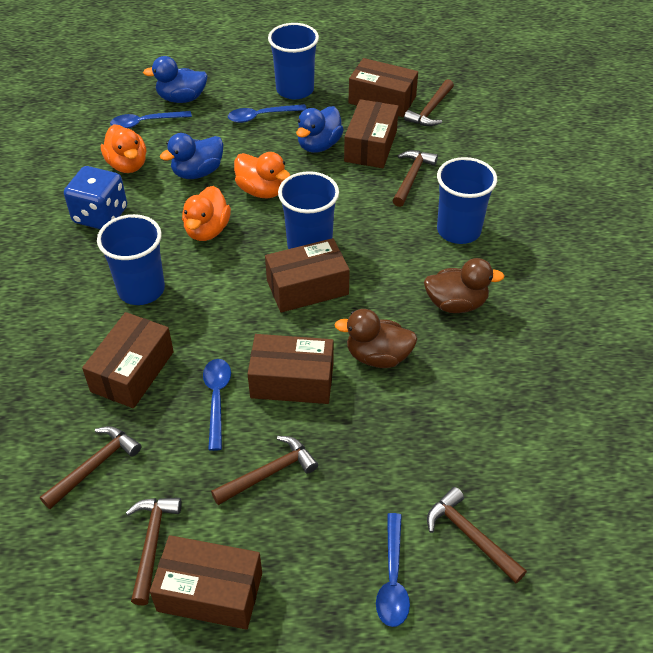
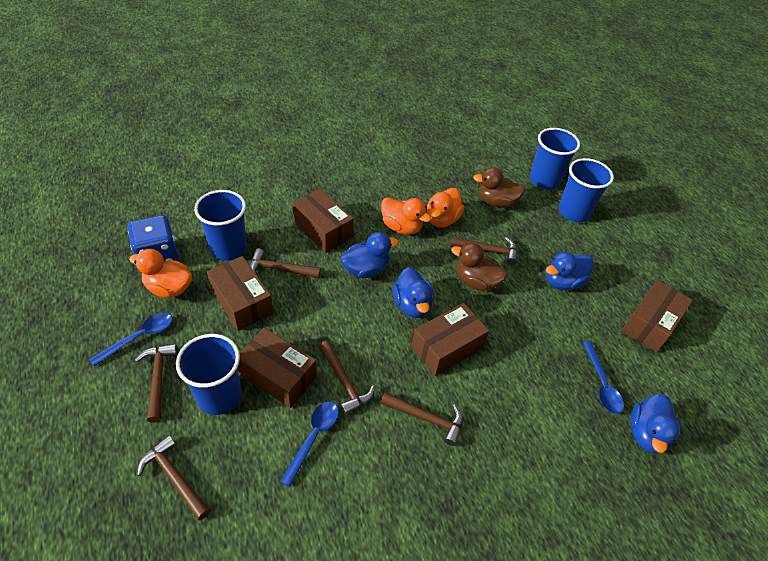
blue duck: 3 -> 4
blue spoon: 4 -> 3
brown box: 6 -> 5

